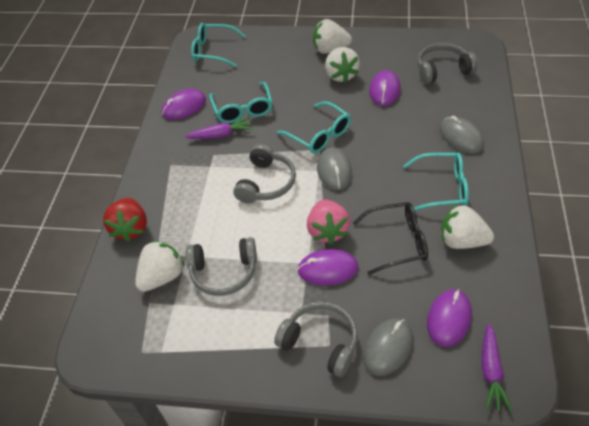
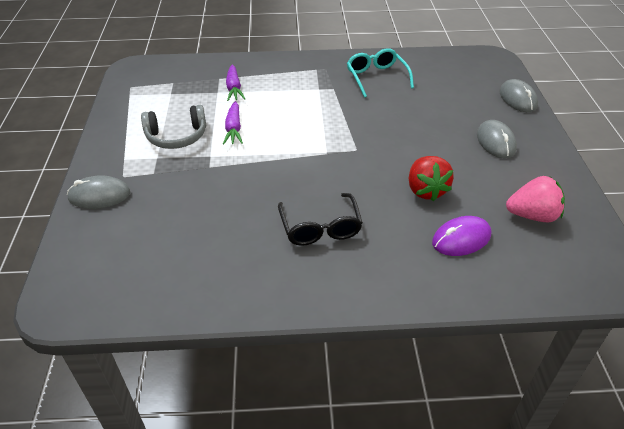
grey headphones: 4 -> 1
purple mouse: 4 -> 1
turquoise glasses: 4 -> 1
white strawberry: 4 -> 0

